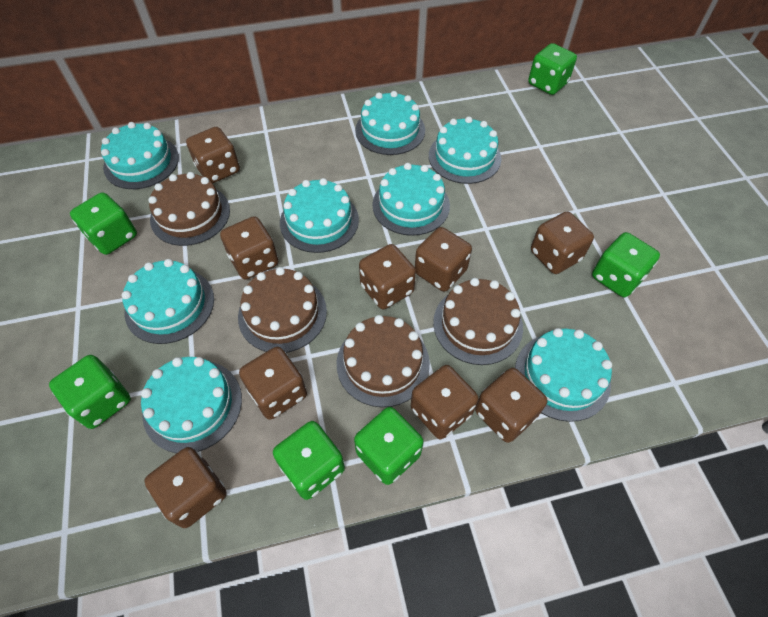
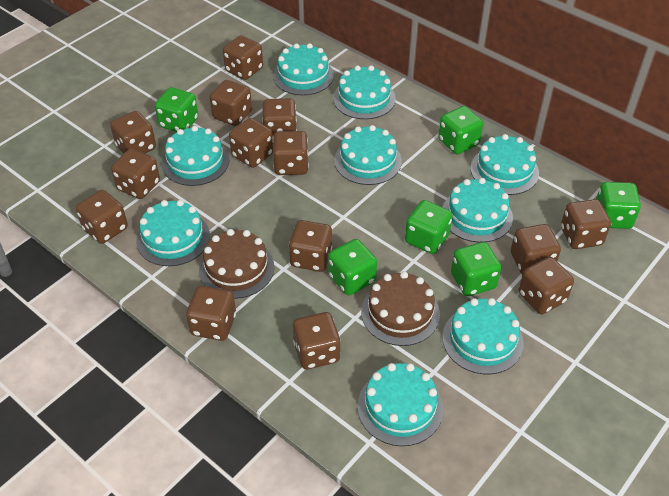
brown cake: 4 -> 2
brown dice: 9 -> 14
turquoise cake: 8 -> 9

